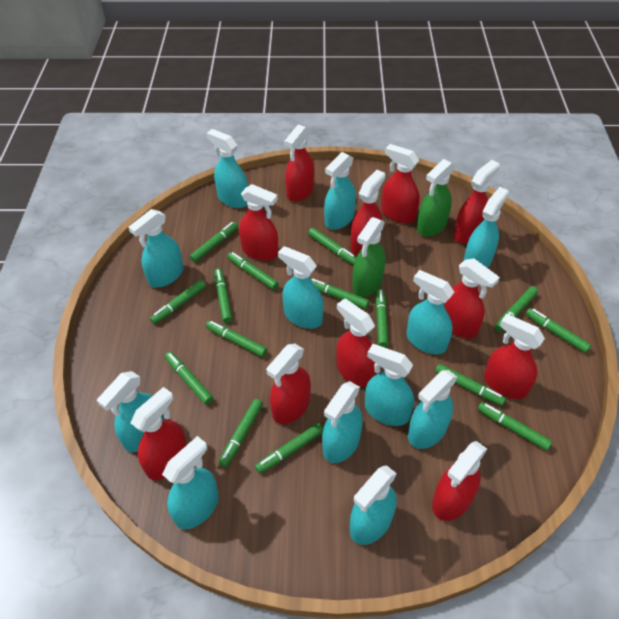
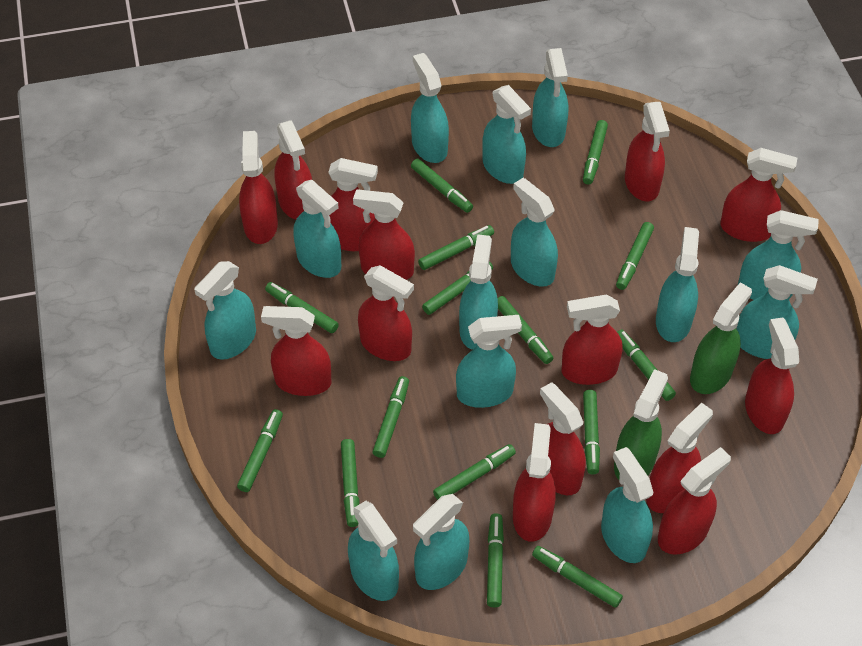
red spray bottle: 11 -> 14
turquoise spray bottle: 12 -> 14

